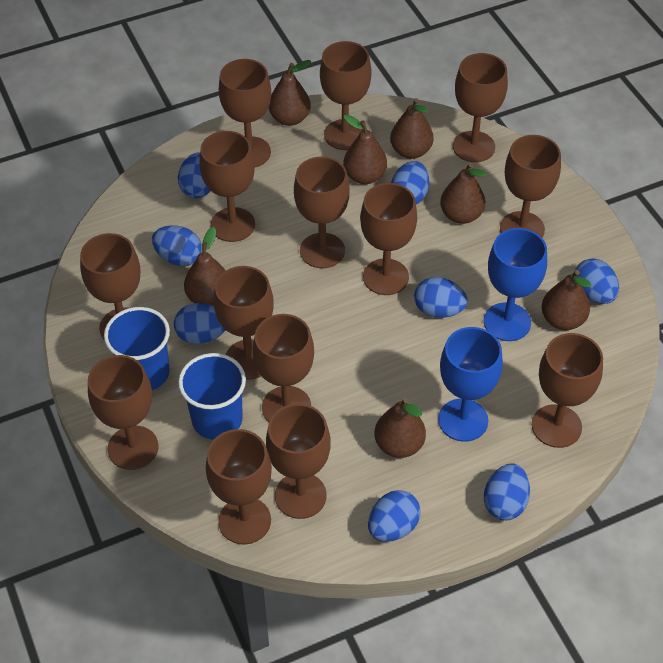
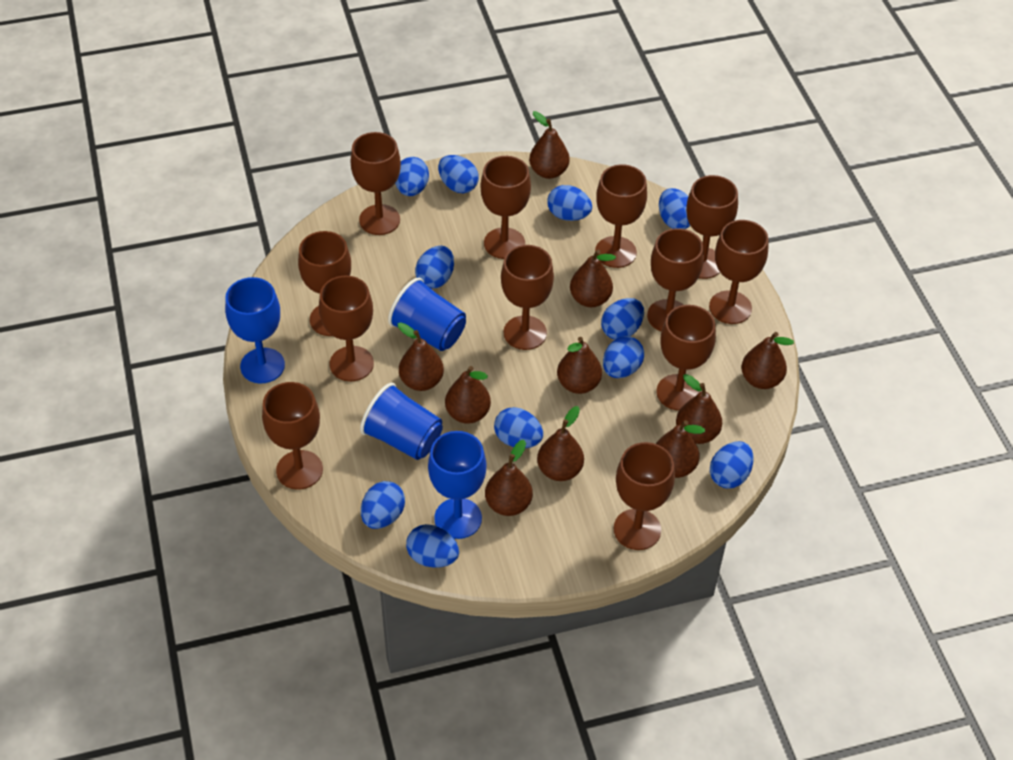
blue egg: 8 -> 11
brown goblet: 14 -> 12
brown pear: 7 -> 10

